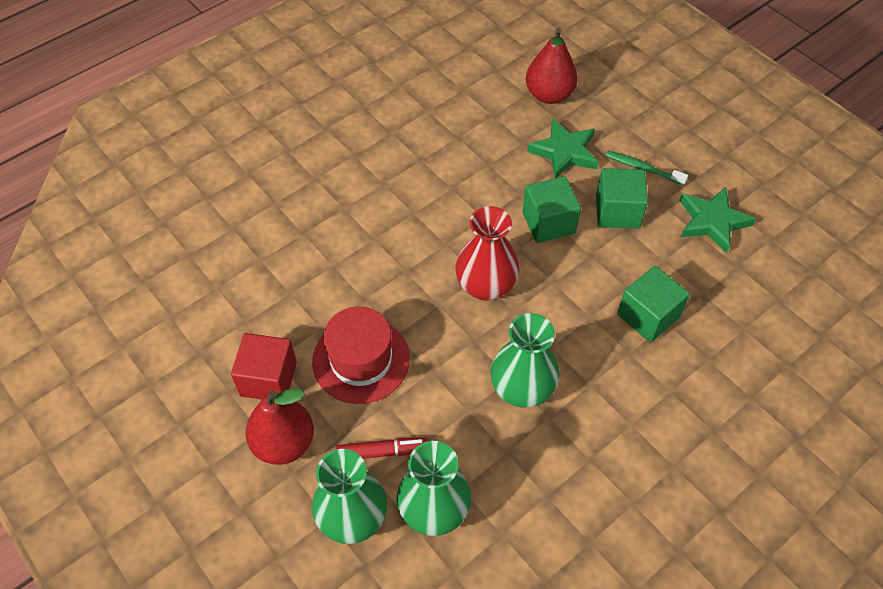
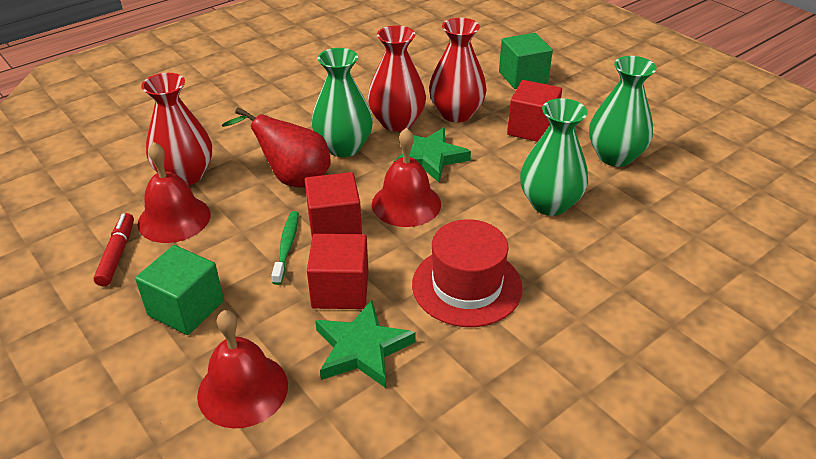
green cube: 3 -> 2
red bell: 0 -> 3
red cube: 1 -> 3
red pear: 2 -> 1
red vase: 1 -> 3

